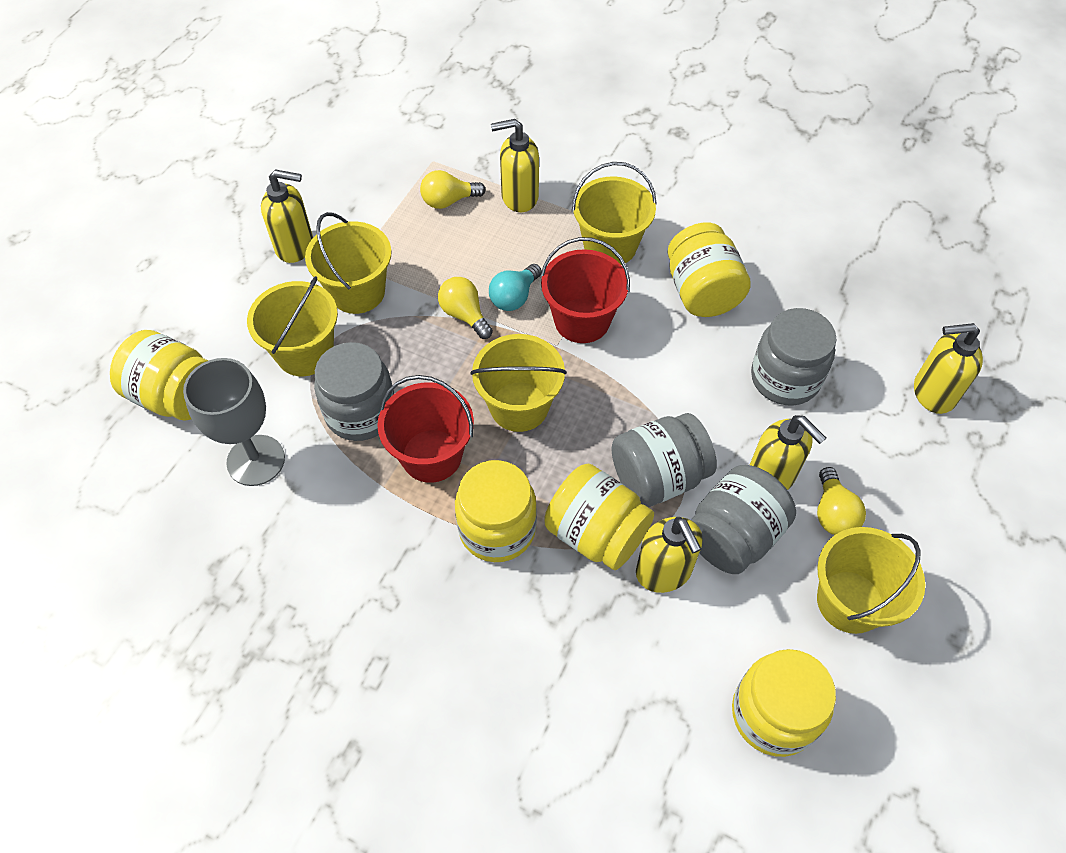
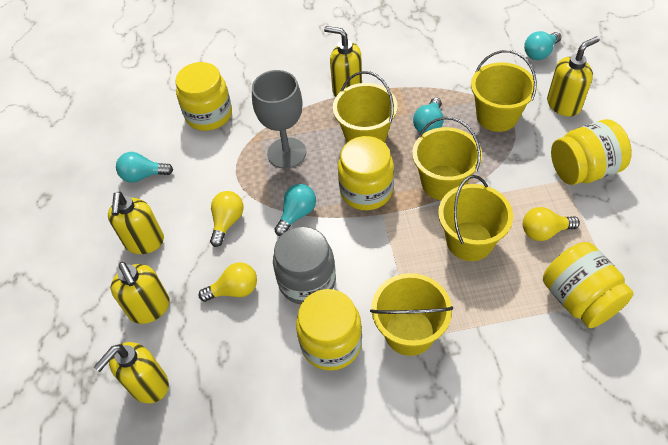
grey jar: 4 -> 1
red bucket: 2 -> 0
turquoise light bulb: 1 -> 4

